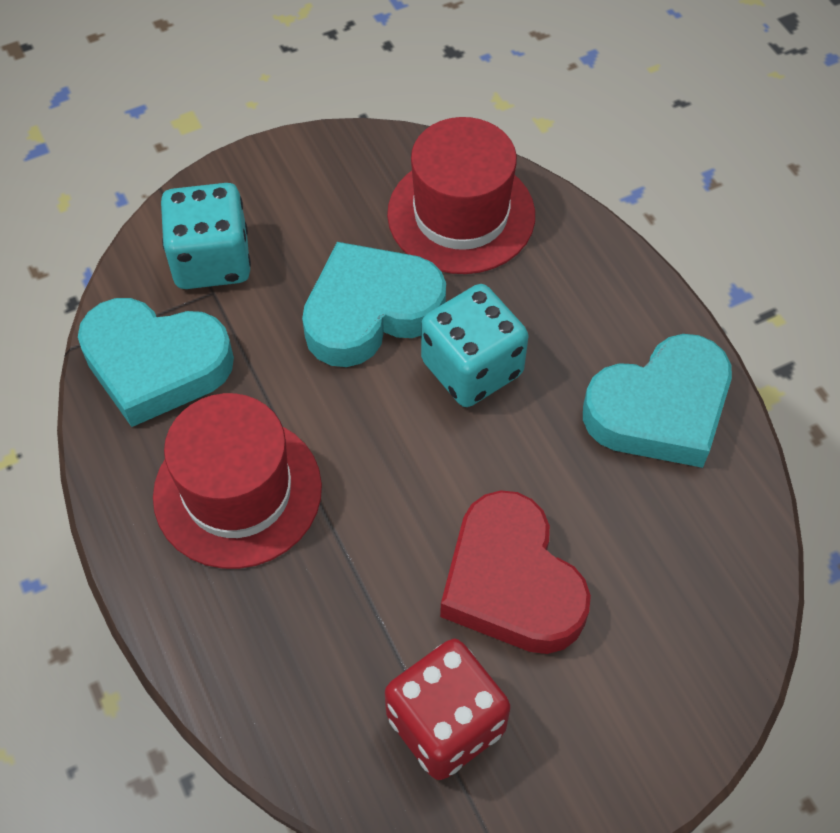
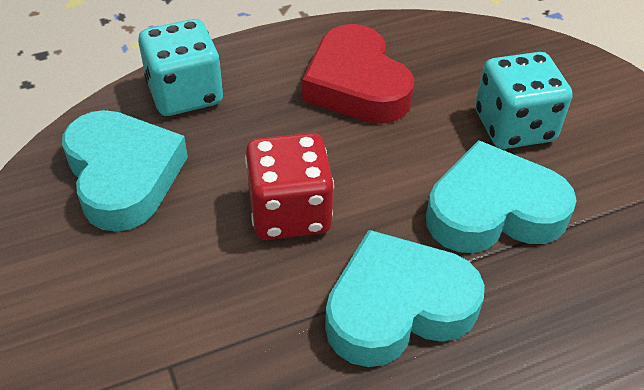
red hat: 2 -> 0

